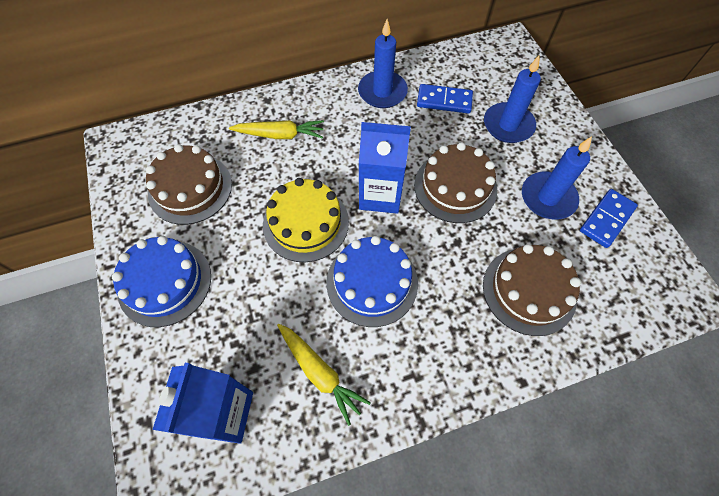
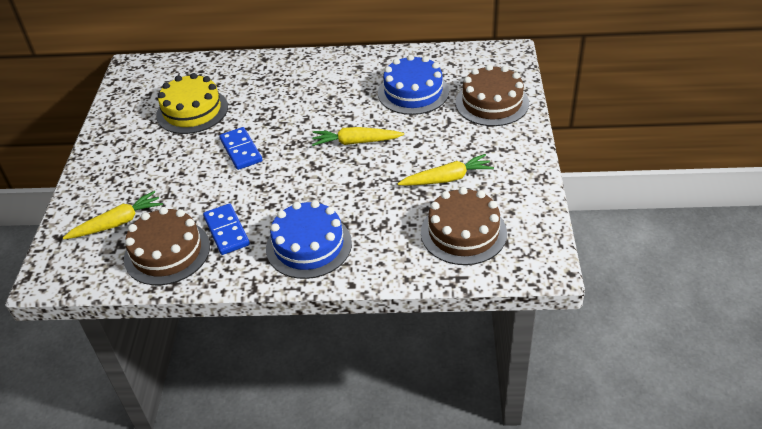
blue candle: 3 -> 0
blue carton: 2 -> 0
yellow carrot: 2 -> 3

